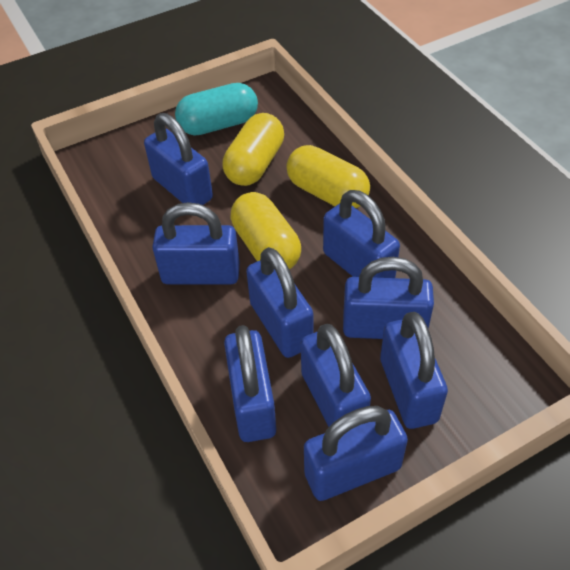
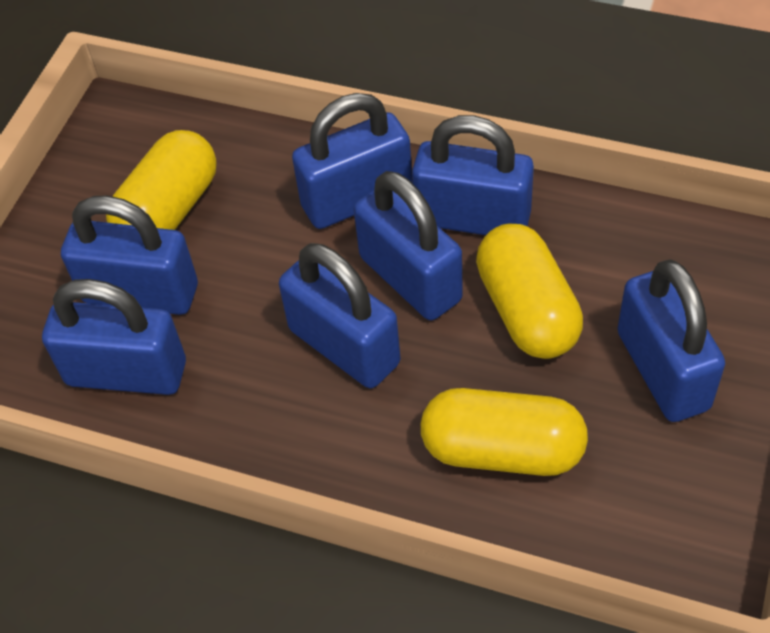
blue padlock: 9 -> 7
turquoise capsule: 1 -> 0

